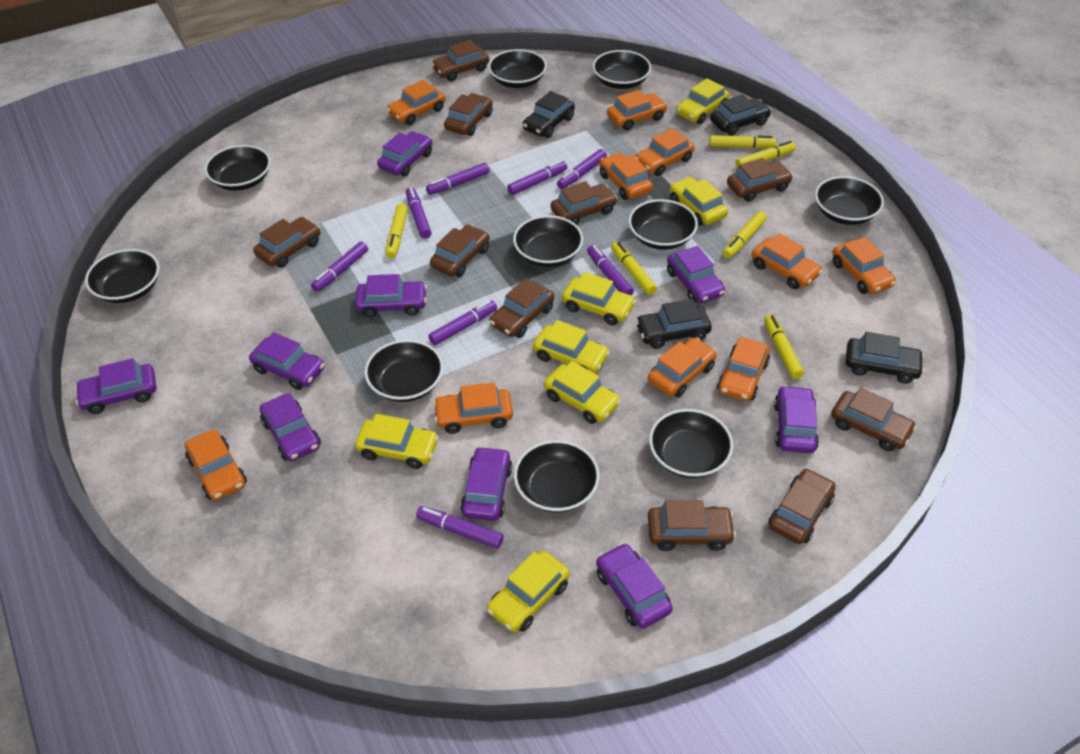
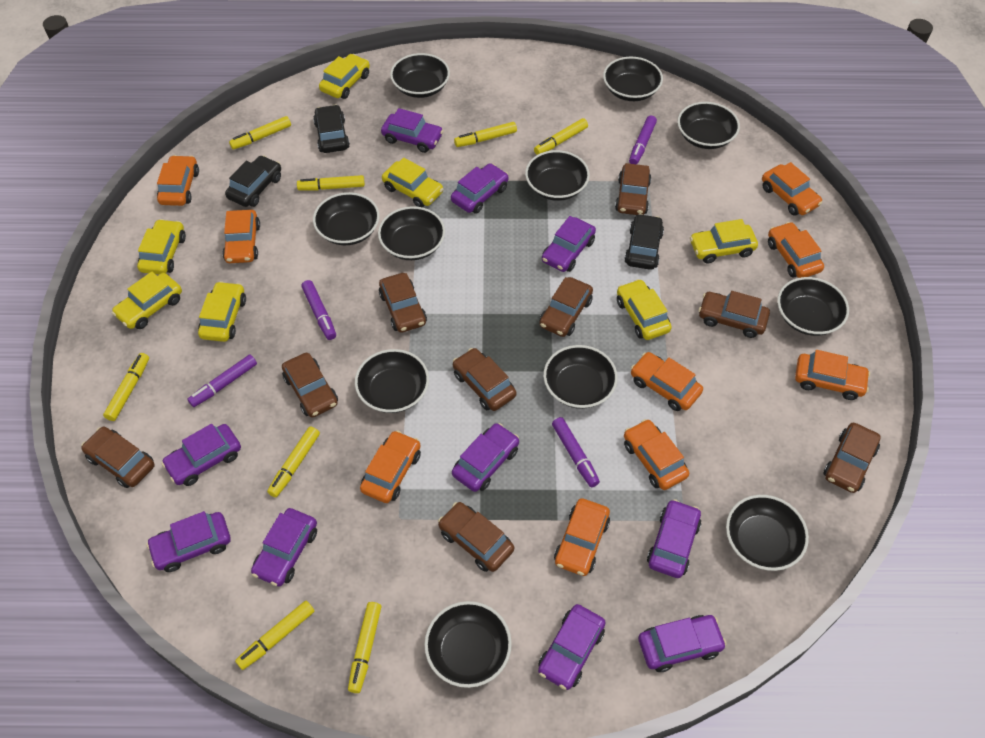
black bowl: 10 -> 11
black car: 4 -> 3
brown car: 10 -> 9
orange car: 10 -> 9
purple car: 9 -> 10
purple marker: 8 -> 4
yellow marker: 6 -> 8

